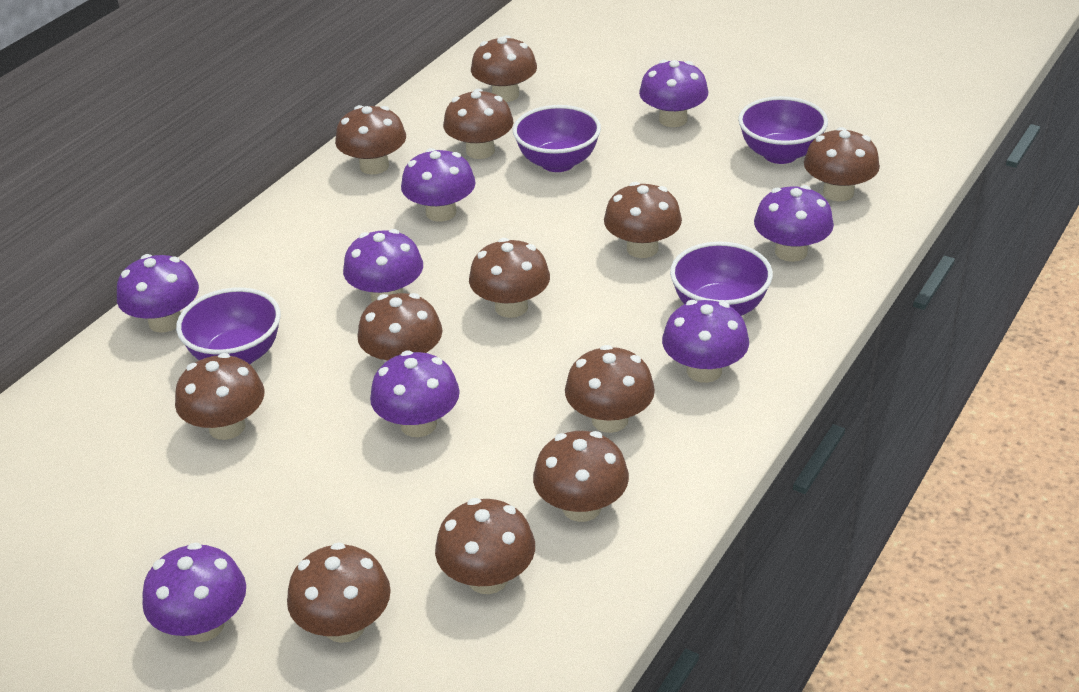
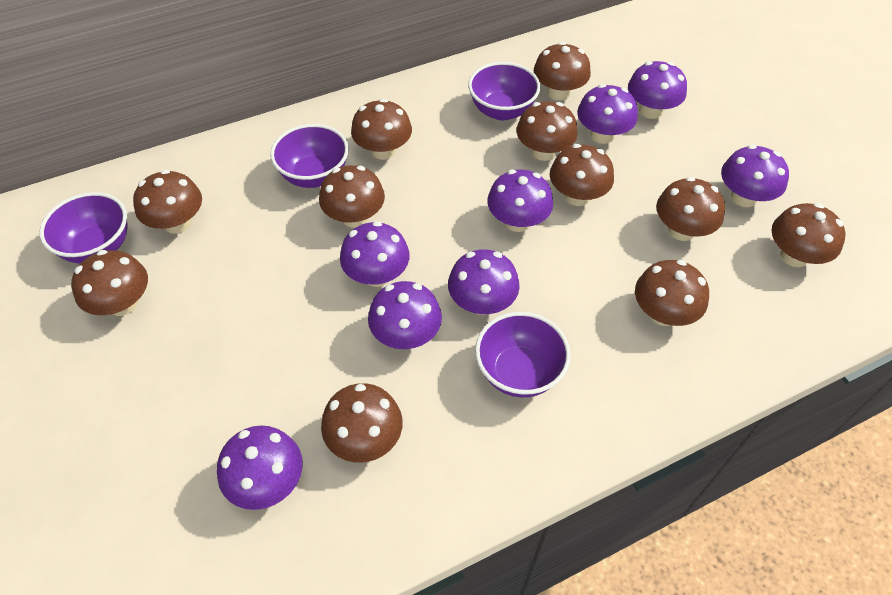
brown mushroom: 12 -> 11

